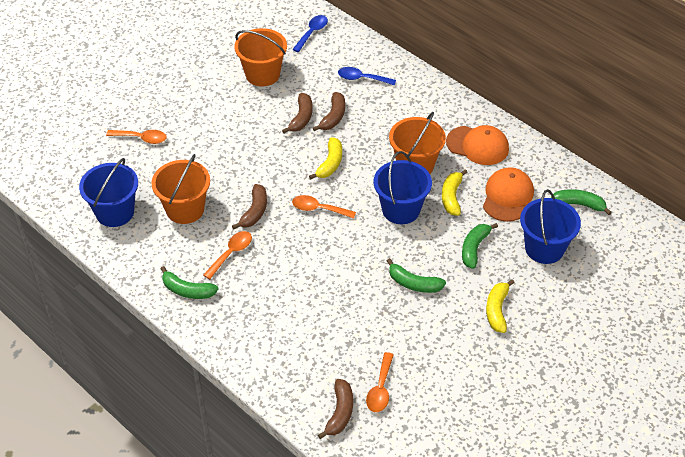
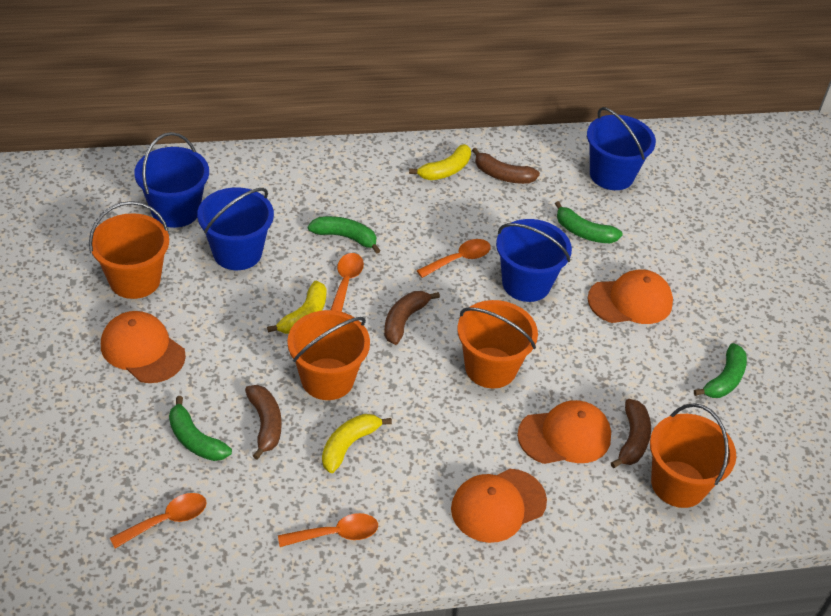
blue bucket: 3 -> 4
blue spoon: 2 -> 0
orange bucket: 3 -> 4
orange cap: 2 -> 4

